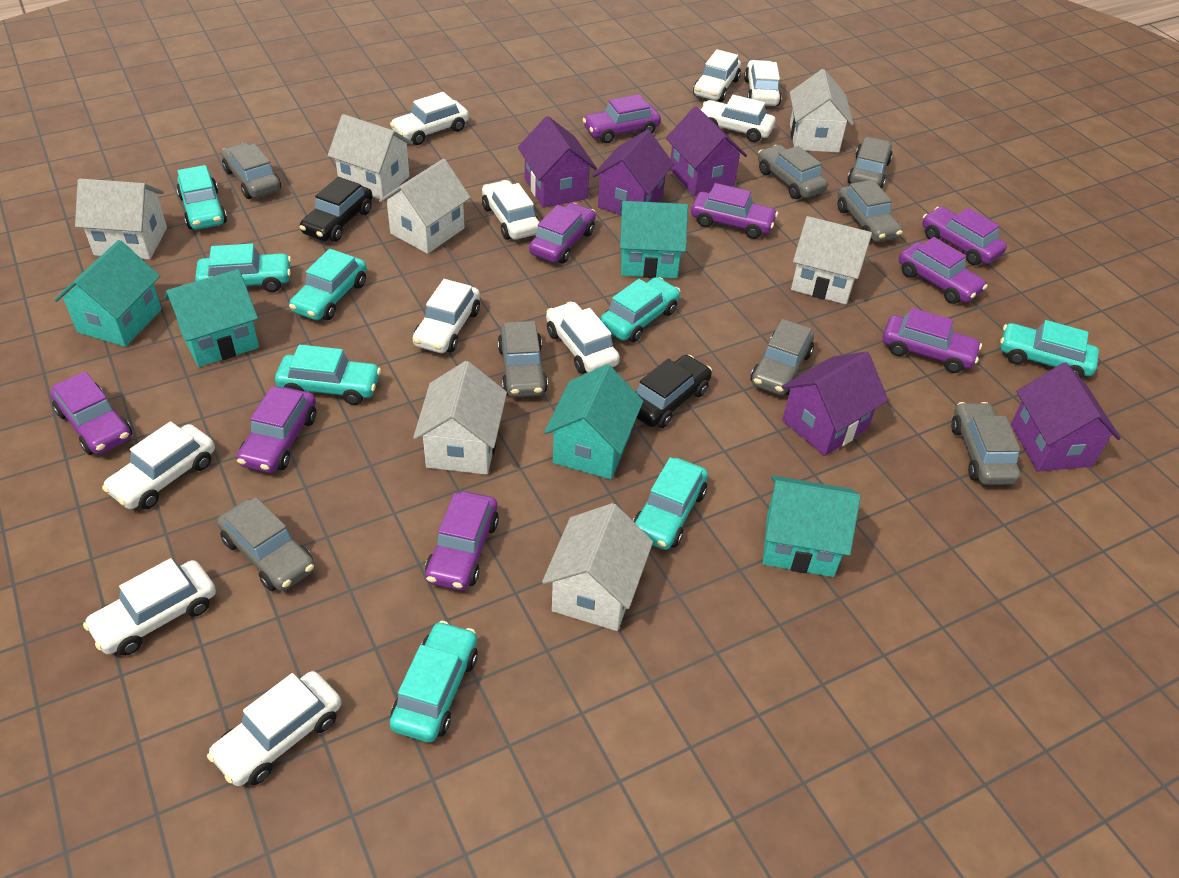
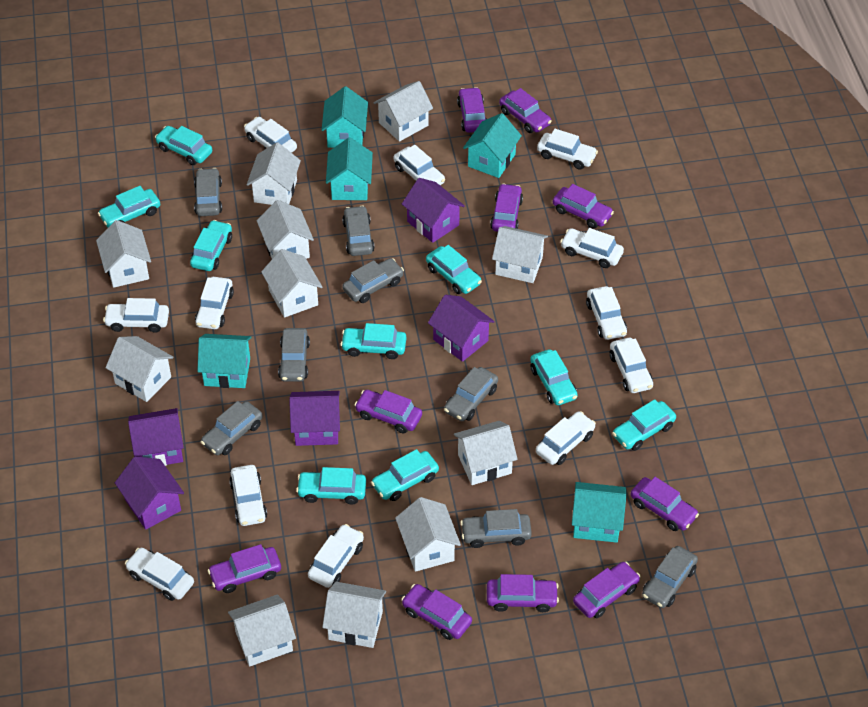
black car: 2 -> 0
purple car: 9 -> 10
turquoise car: 8 -> 9
white car: 10 -> 12
white house: 7 -> 11

